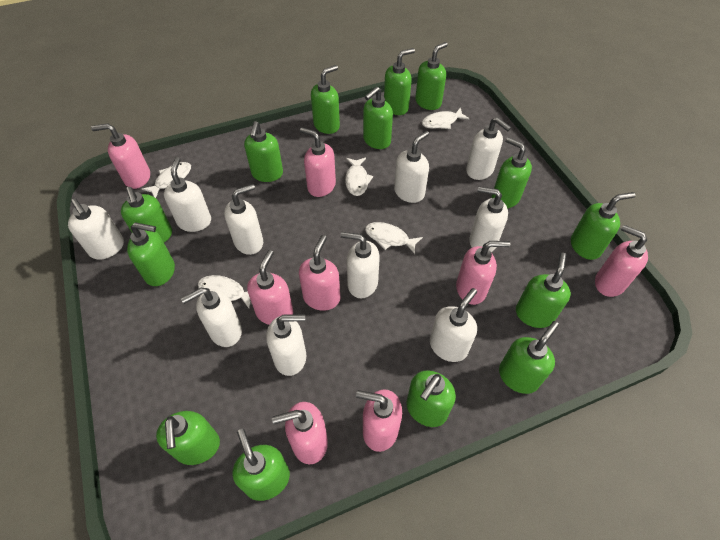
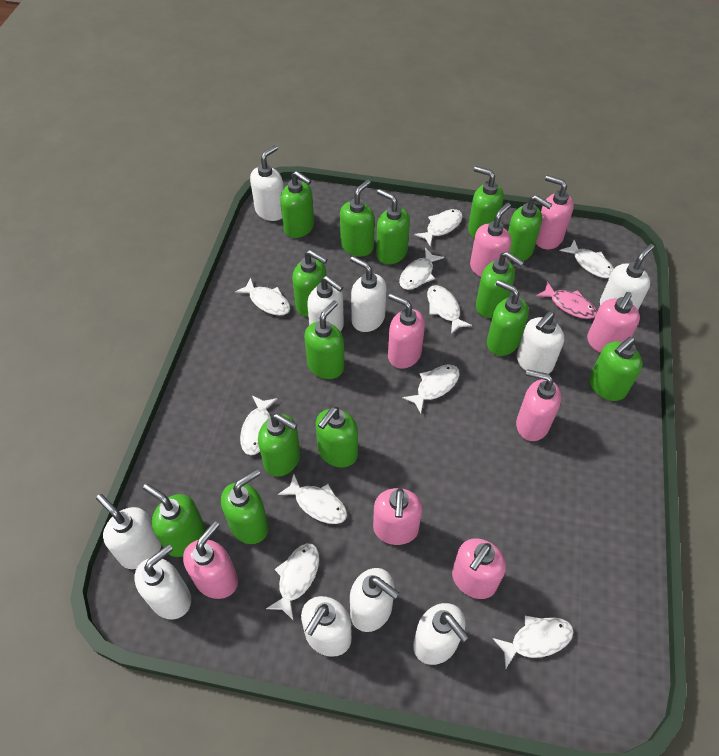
pink fish: 0 -> 1
white fish: 5 -> 10

